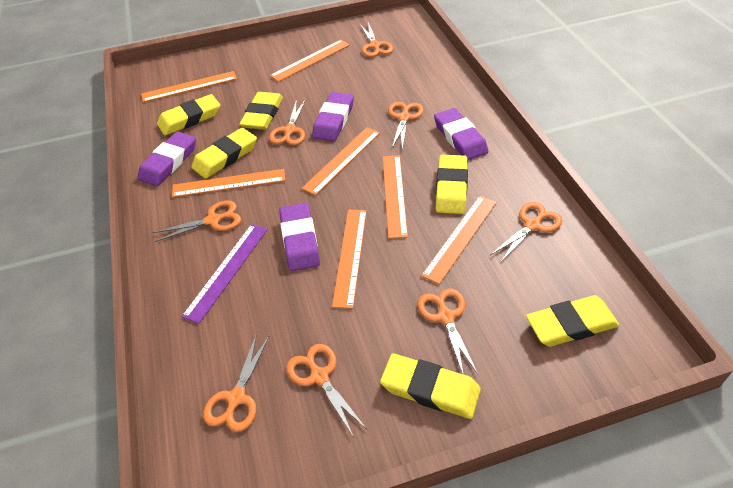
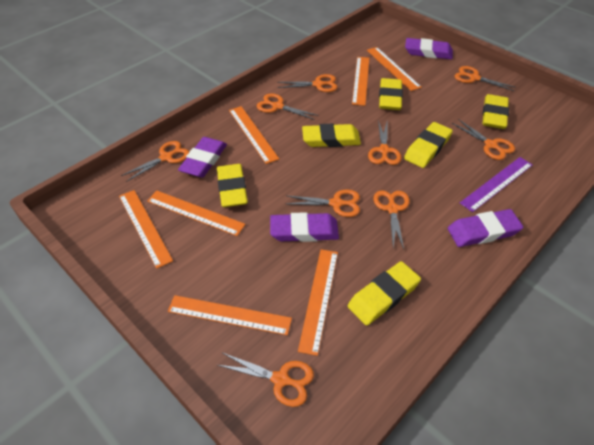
orange scissors: 8 -> 9

